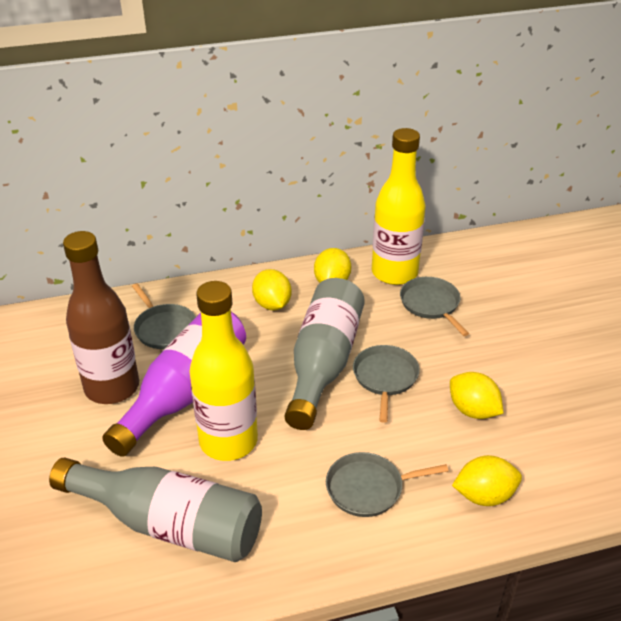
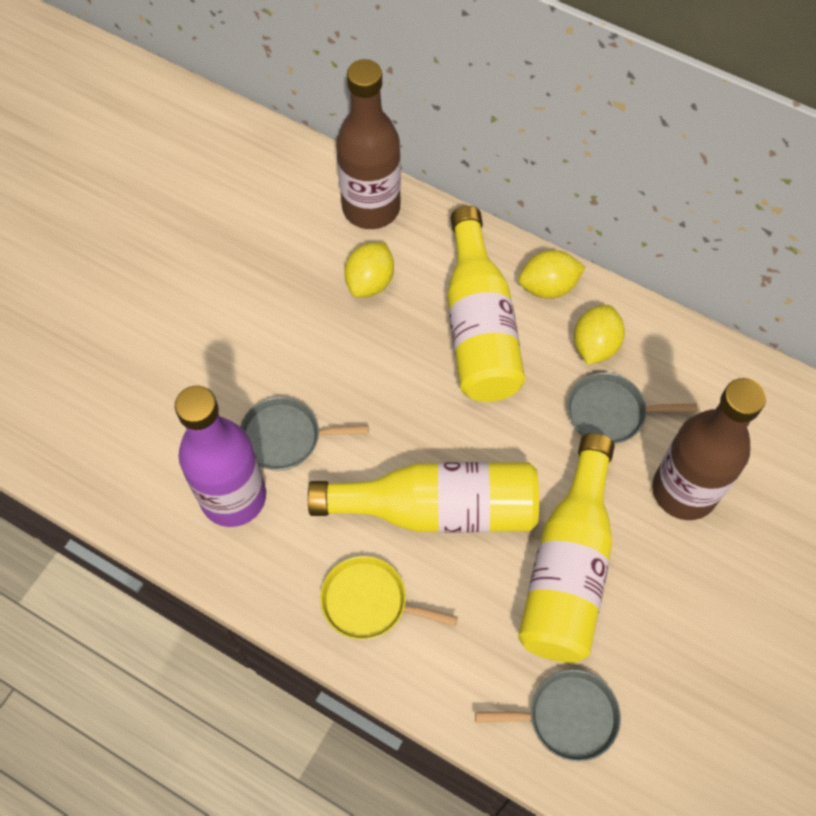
brown bottle: 1 -> 2
grey bottle: 2 -> 0
grey pan: 4 -> 3
yellow bottle: 2 -> 3
yellow lemon: 4 -> 3
yellow pan: 0 -> 1

